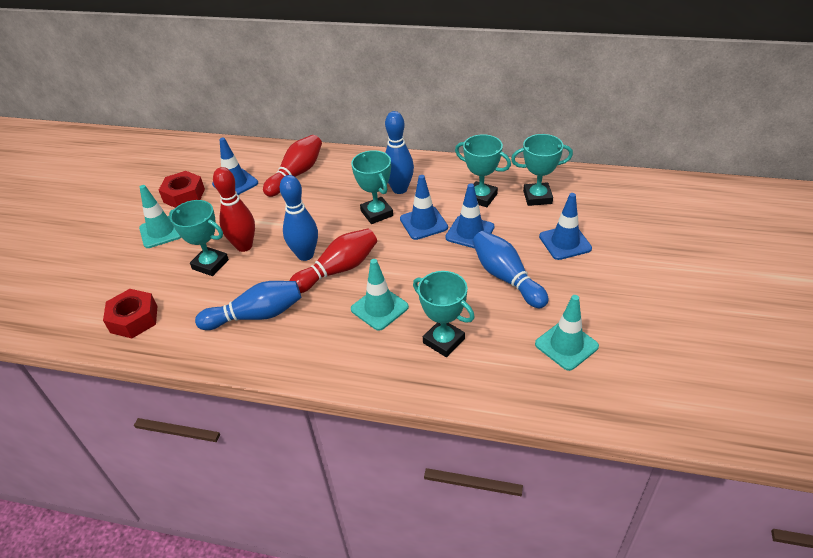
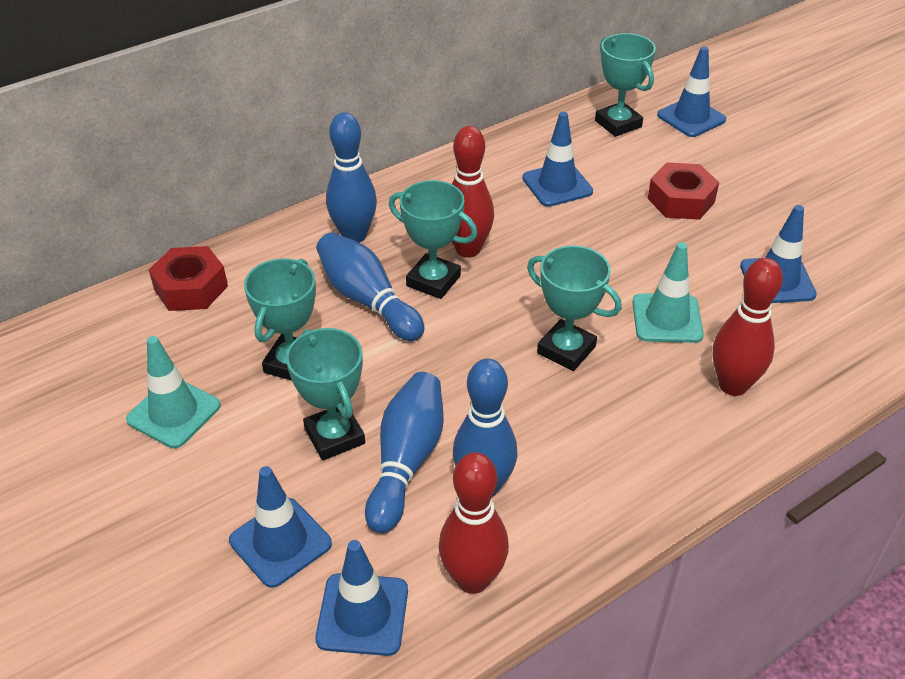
blue traffic cone: 4 -> 5
turquoise traffic cone: 3 -> 2

